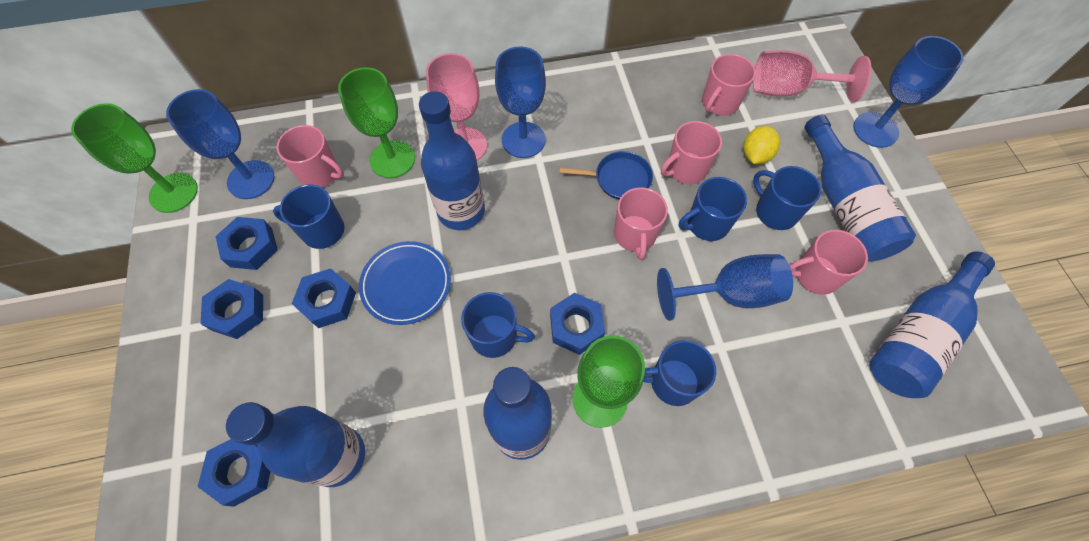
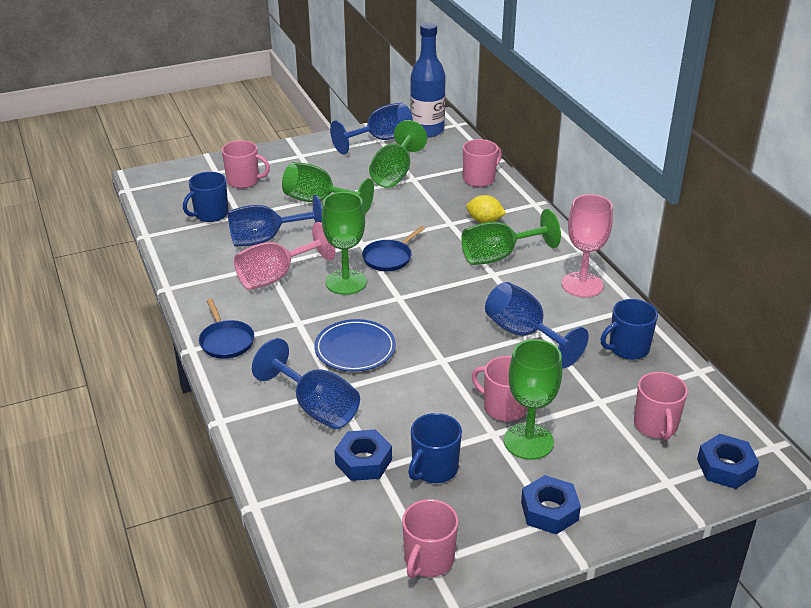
blue bottle: 5 -> 1
blue mug: 5 -> 3
blue nut: 5 -> 3
blue pan: 1 -> 2
green goblet: 3 -> 5

